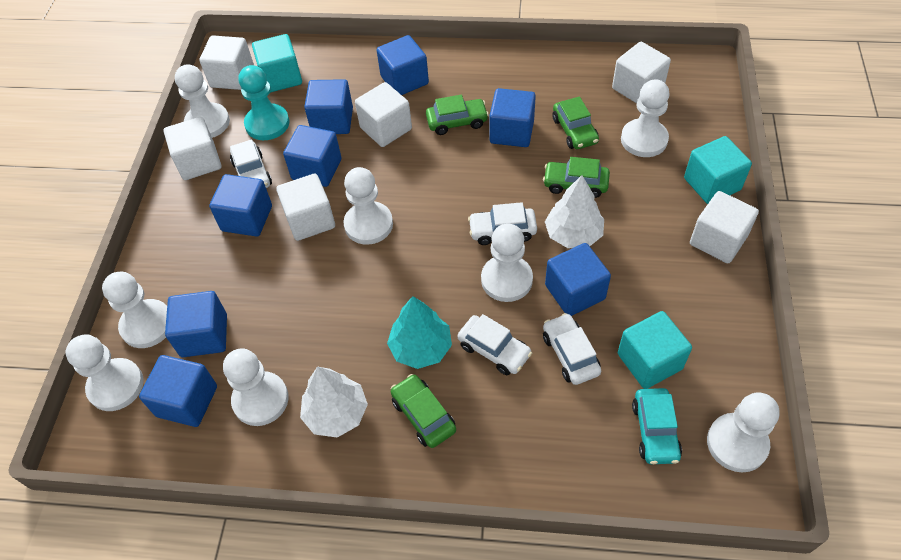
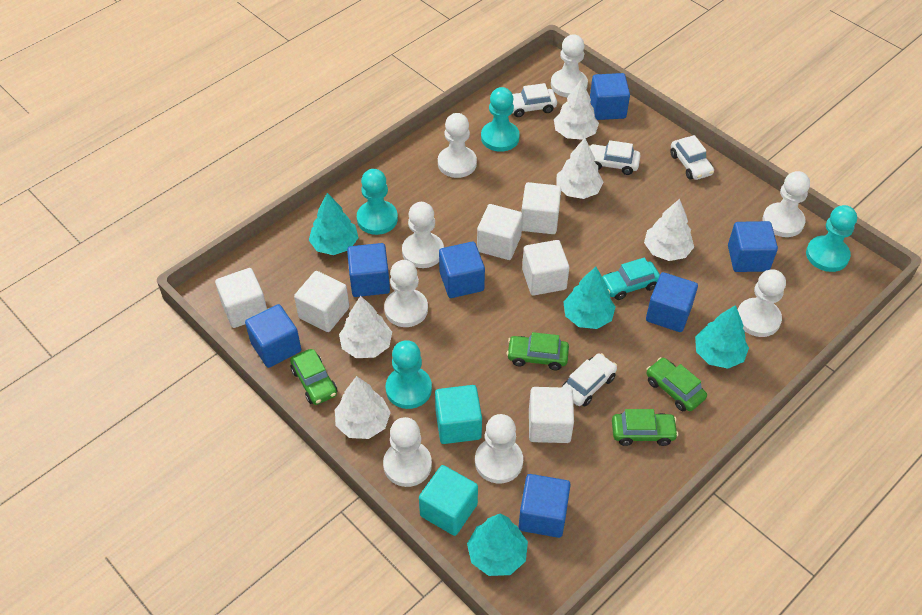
blue cube: 8 -> 7
turquoise cube: 3 -> 2
turquoise pawn: 1 -> 4
turquoise tree: 1 -> 4
white tree: 2 -> 5

